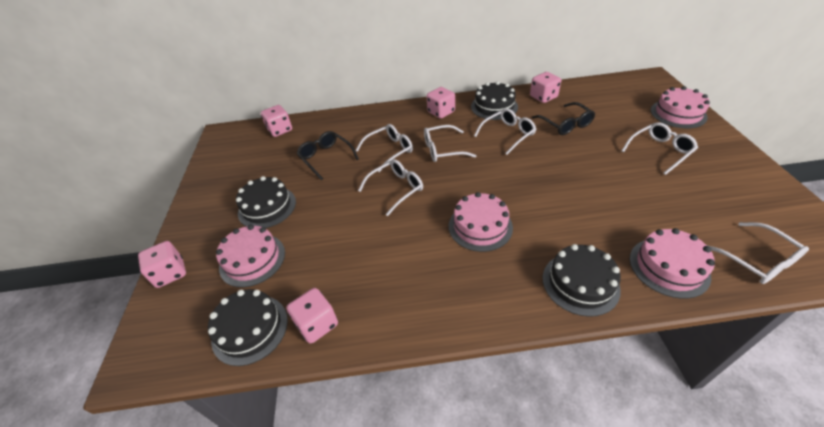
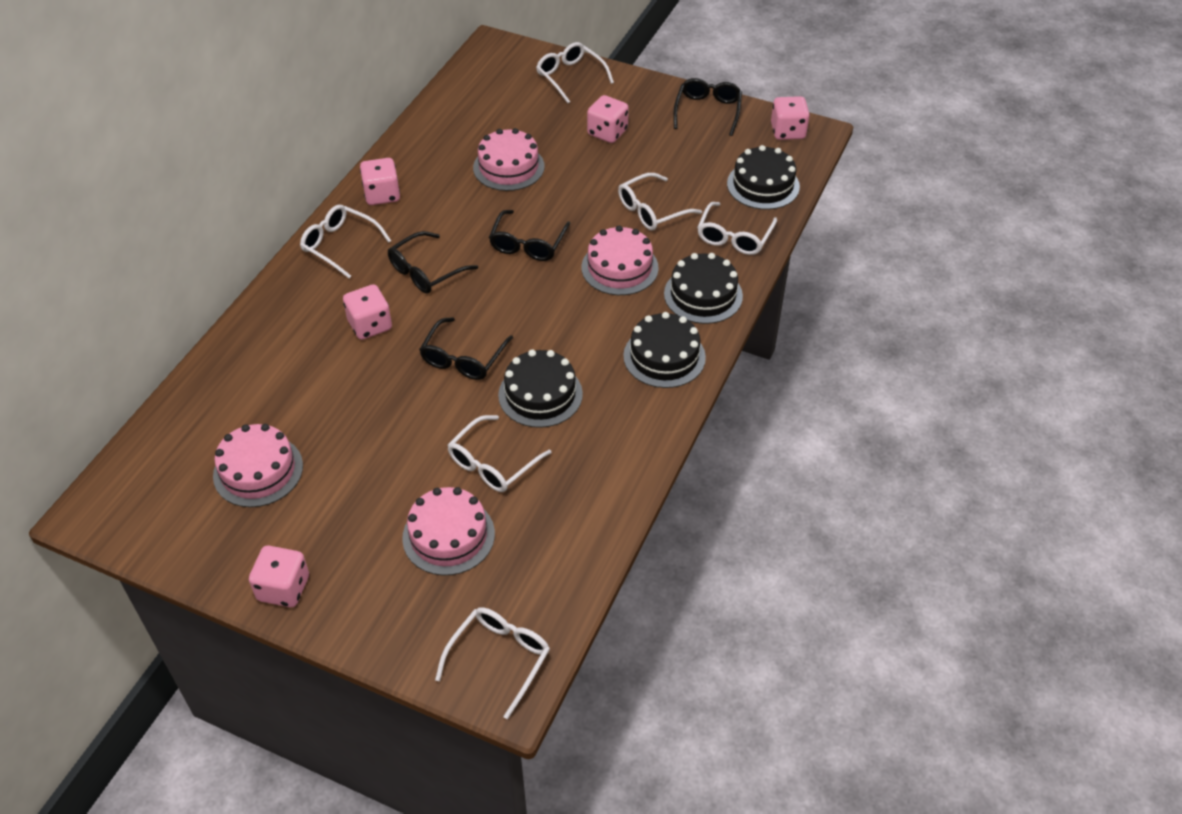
black glasses: 2 -> 4

